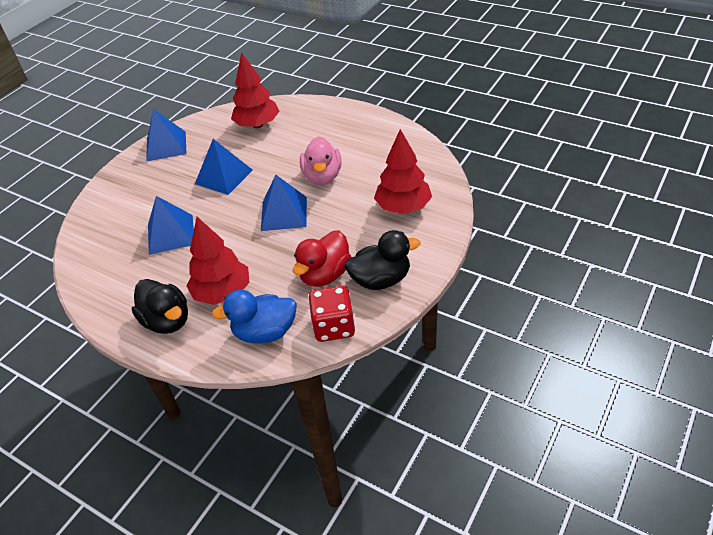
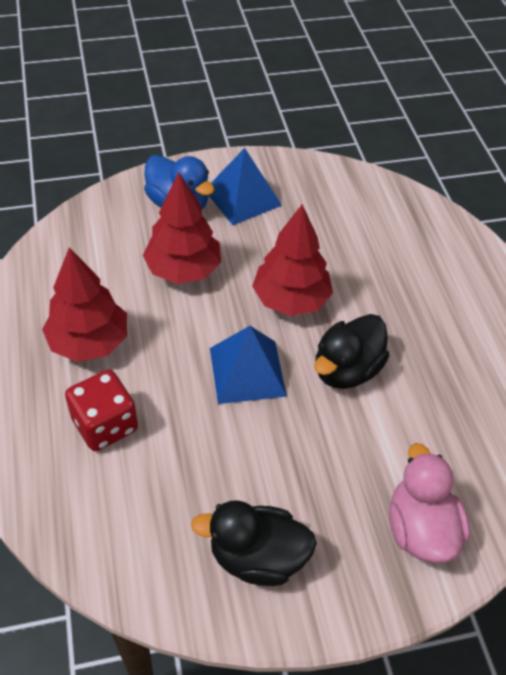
blue pyramid: 4 -> 2
red duck: 1 -> 0

